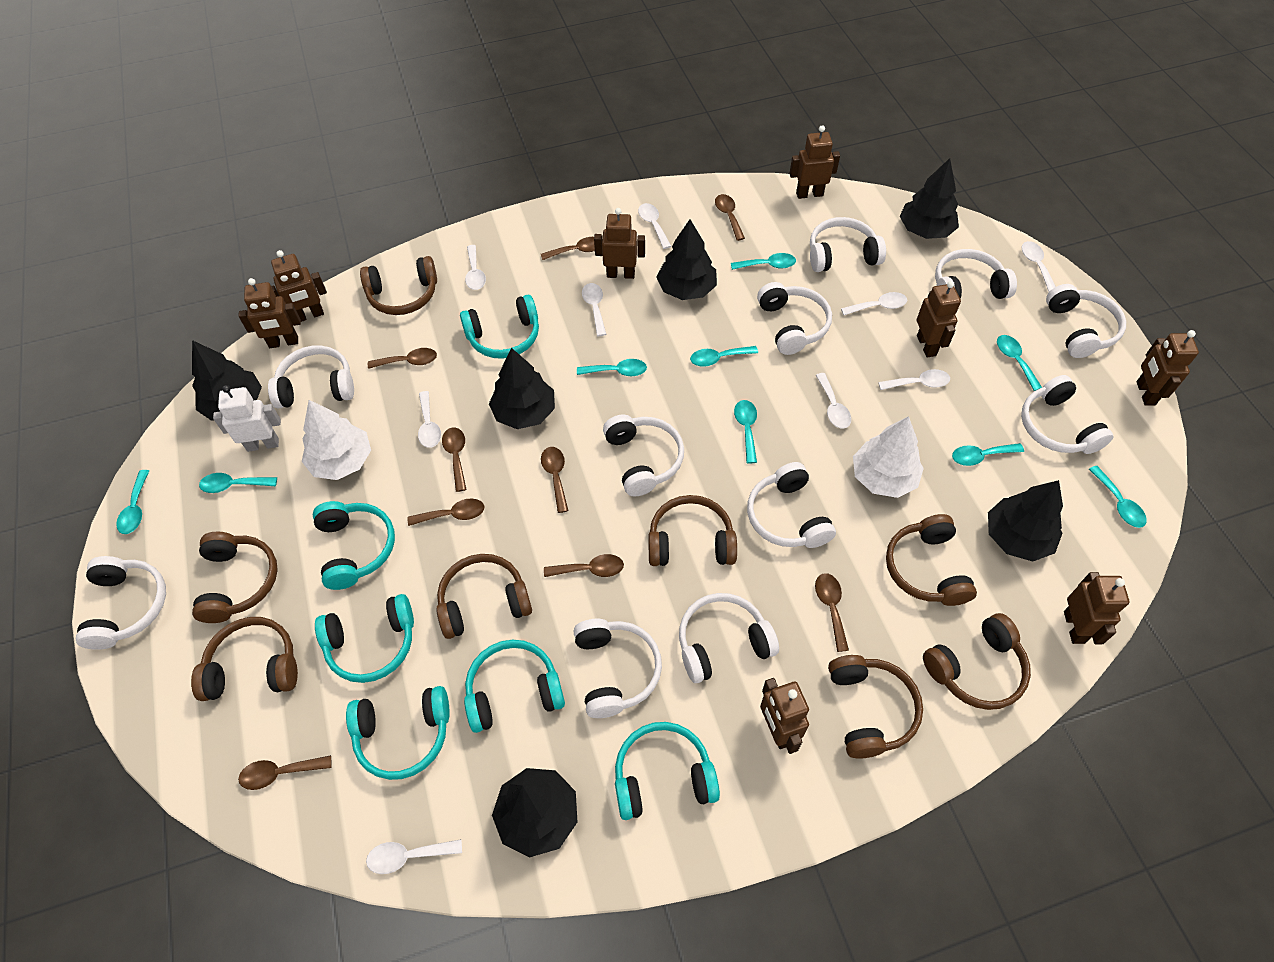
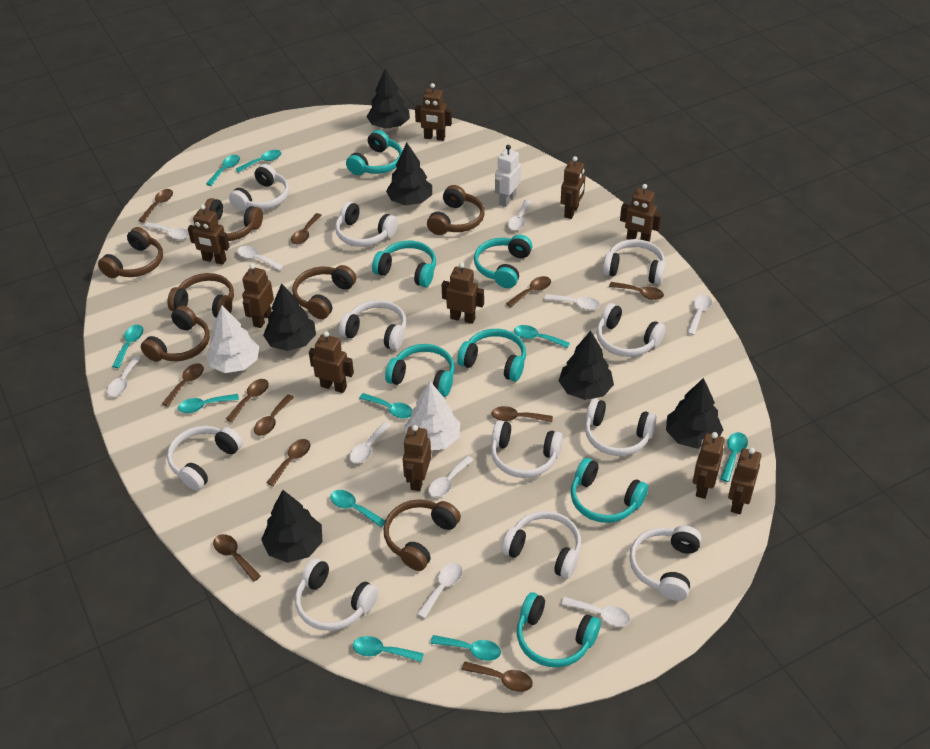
brown headphones: 8 -> 7
brown robot: 8 -> 10
brown spoon: 9 -> 11
turquoise headphones: 6 -> 7
turquoise spoon: 9 -> 10
white spoon: 9 -> 10

